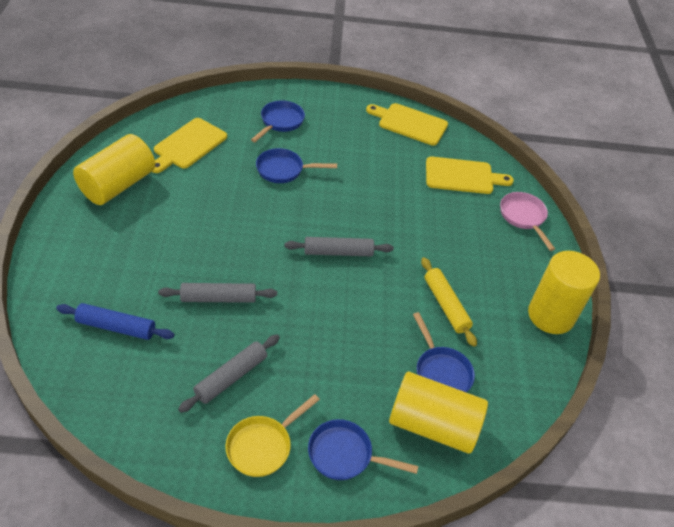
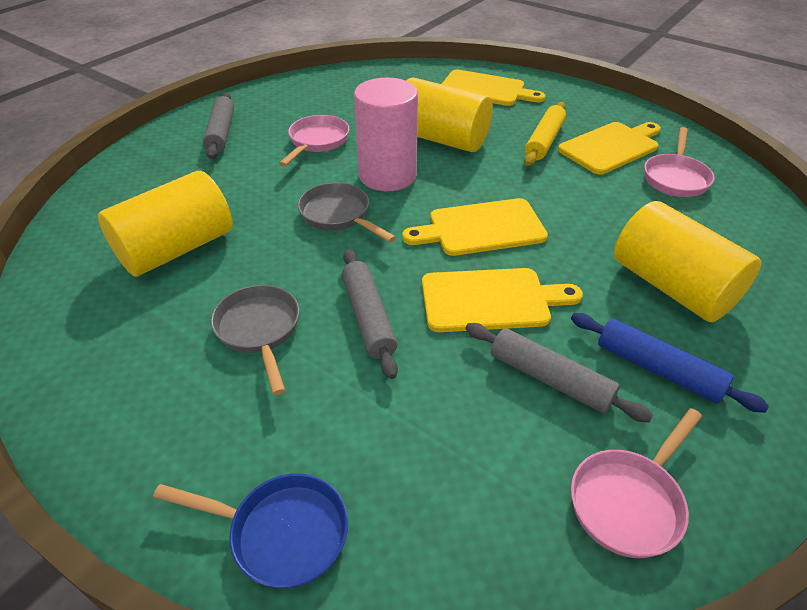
blue pan: 4 -> 1
grey pan: 0 -> 2
pink cylinder: 0 -> 1
pink pan: 1 -> 3
yellow cutting board: 3 -> 4
yellow pan: 1 -> 0

